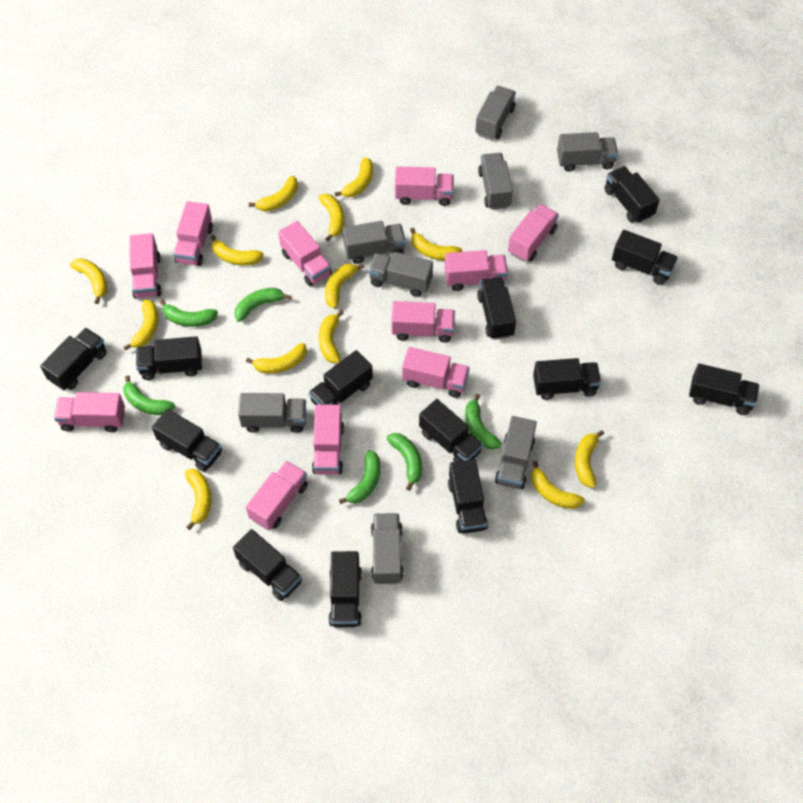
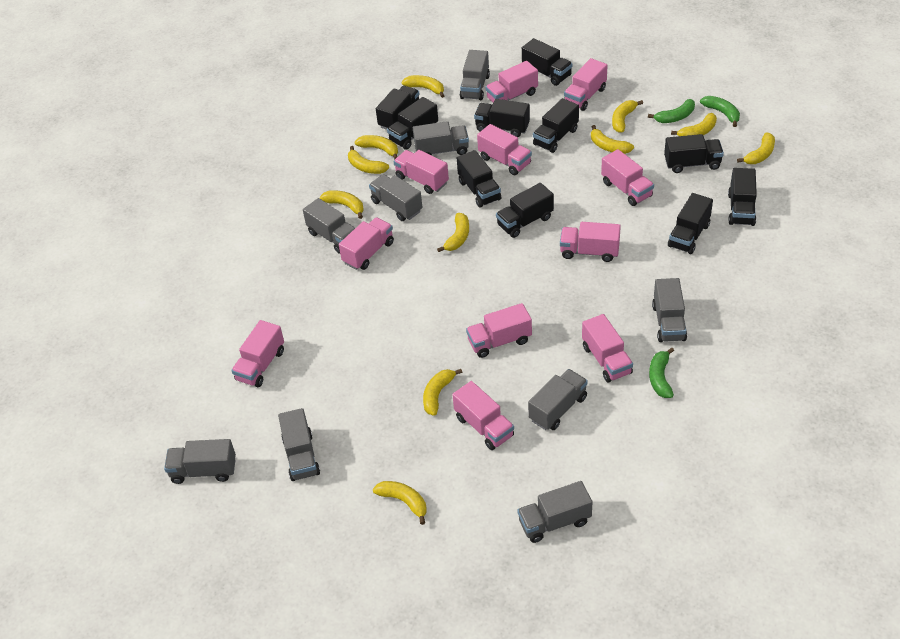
black truck: 13 -> 10
green banana: 6 -> 3
grey truck: 8 -> 9
yellow banana: 13 -> 11

